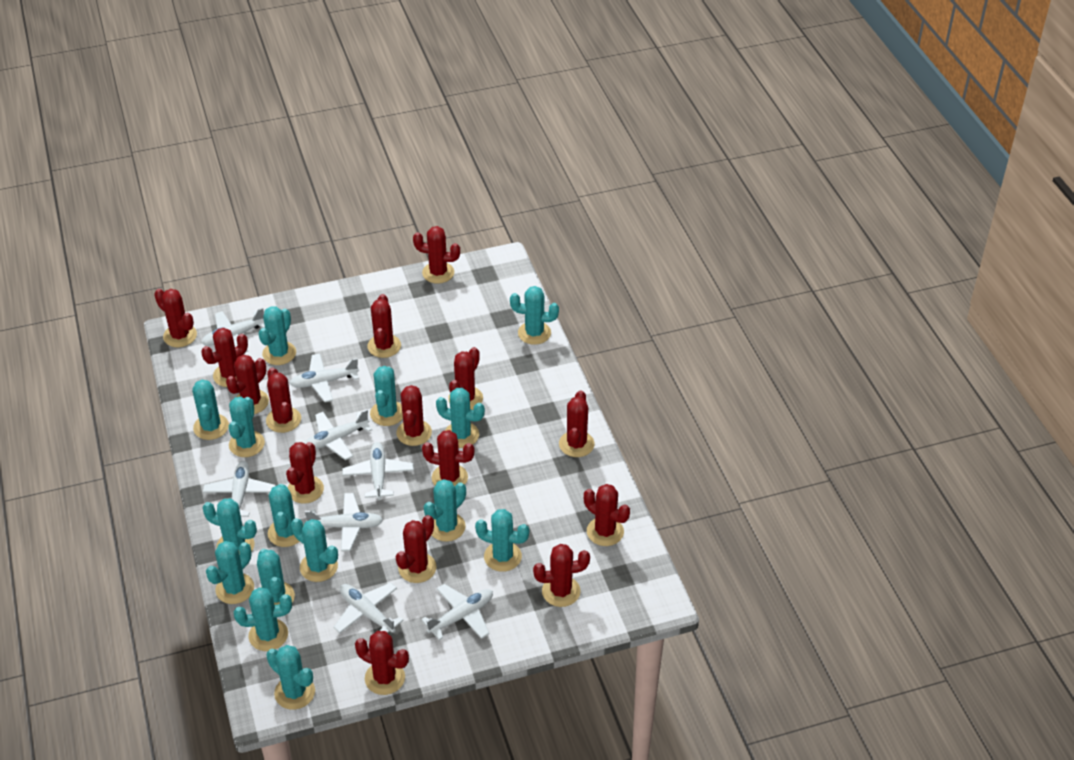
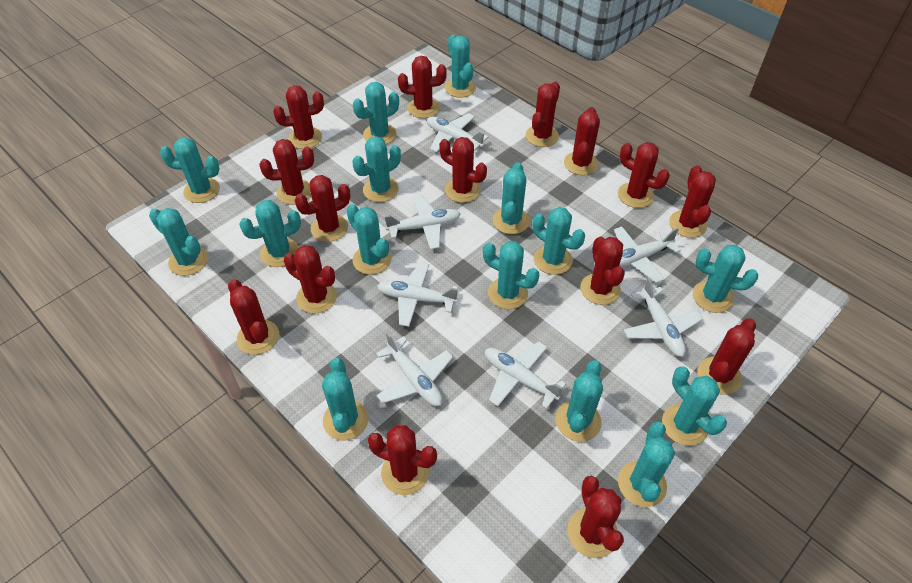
white plane: 8 -> 7

